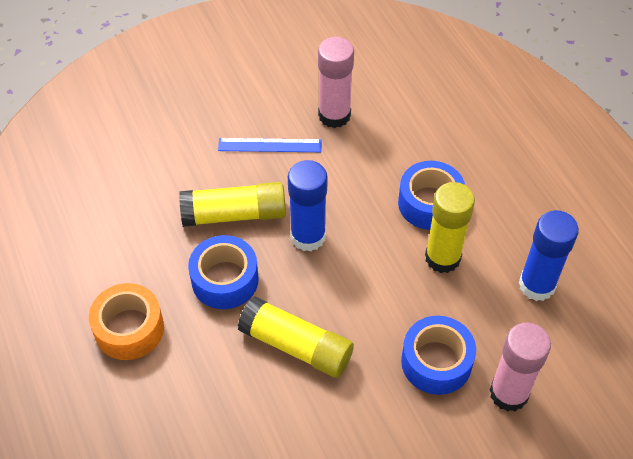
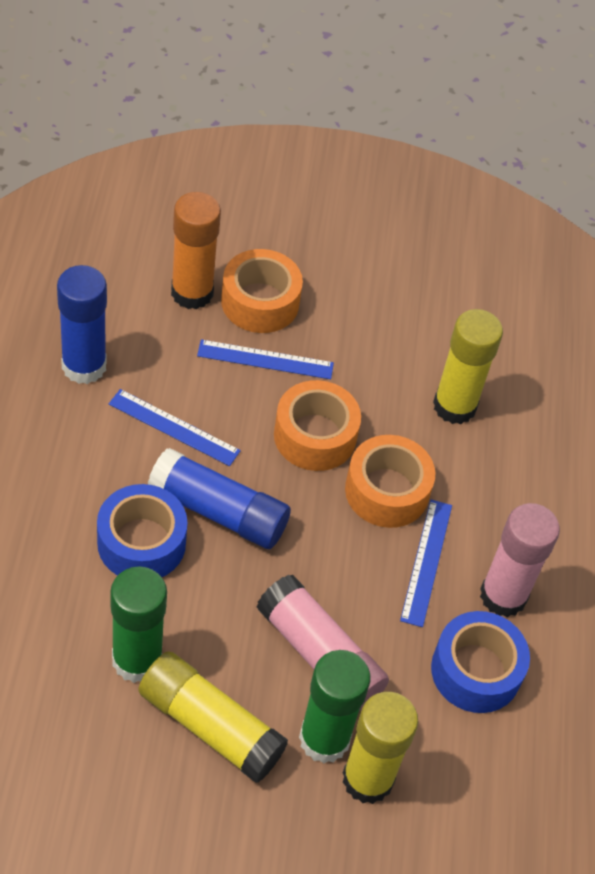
blue ruler: 1 -> 3
blue tape: 3 -> 2
green glue stick: 0 -> 2
orange glue stick: 0 -> 1
orange tape: 1 -> 3

